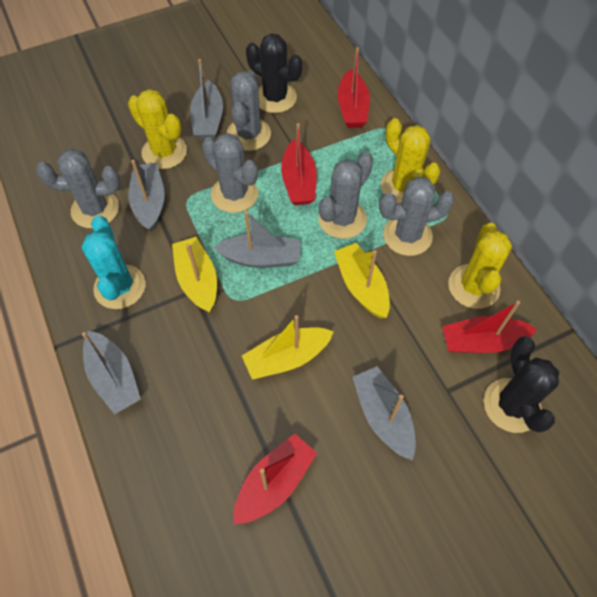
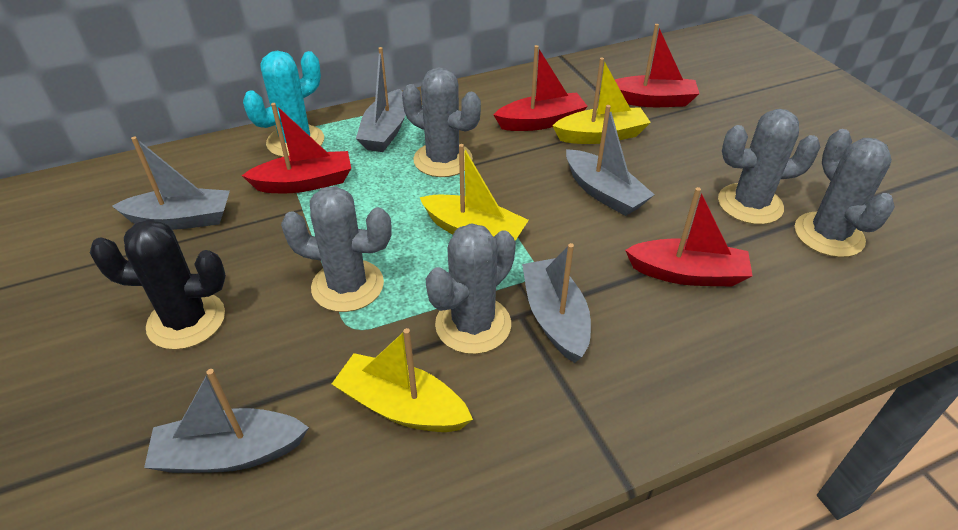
black cactus: 2 -> 1
yellow cactus: 3 -> 0

